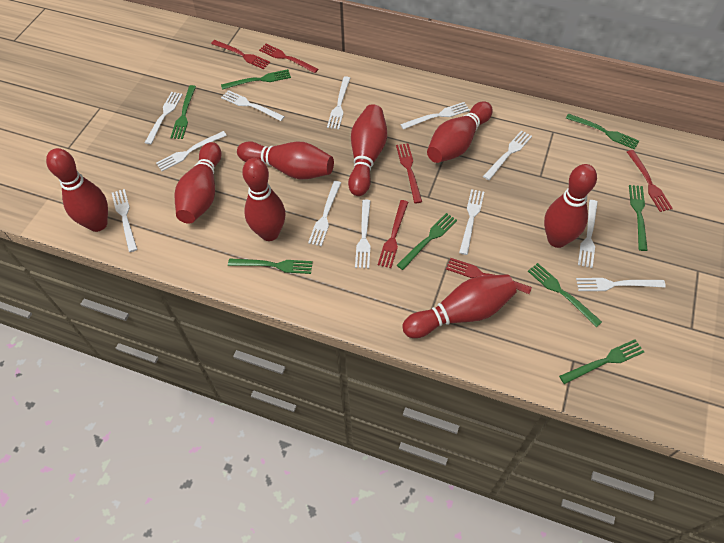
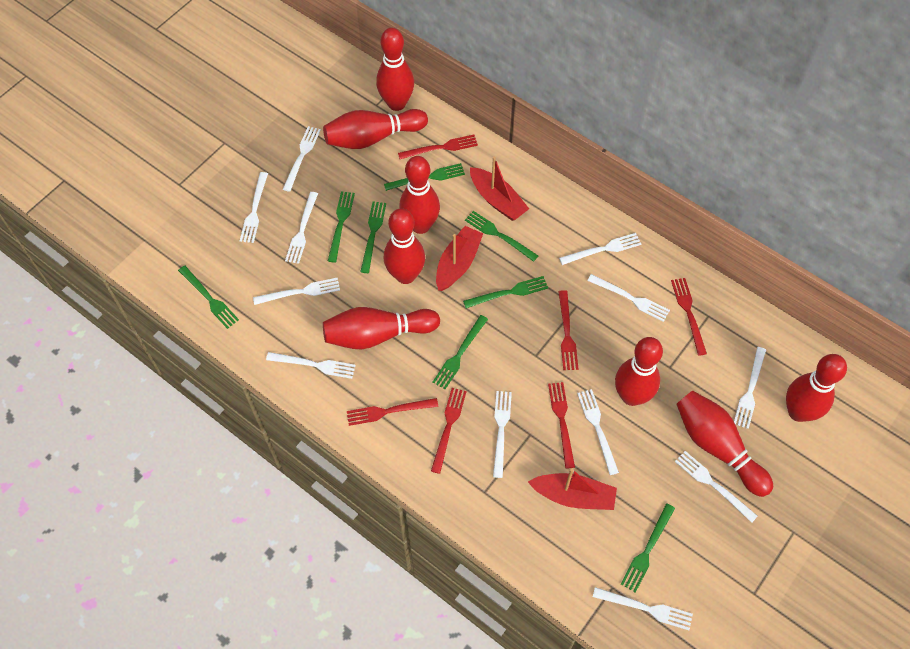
red boat: 0 -> 3

